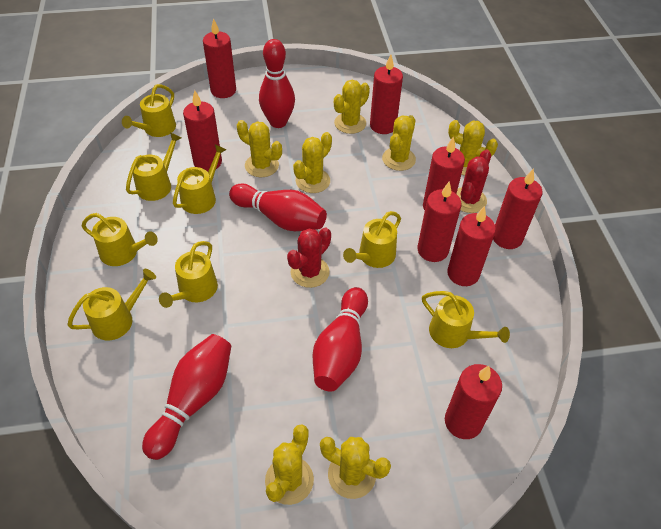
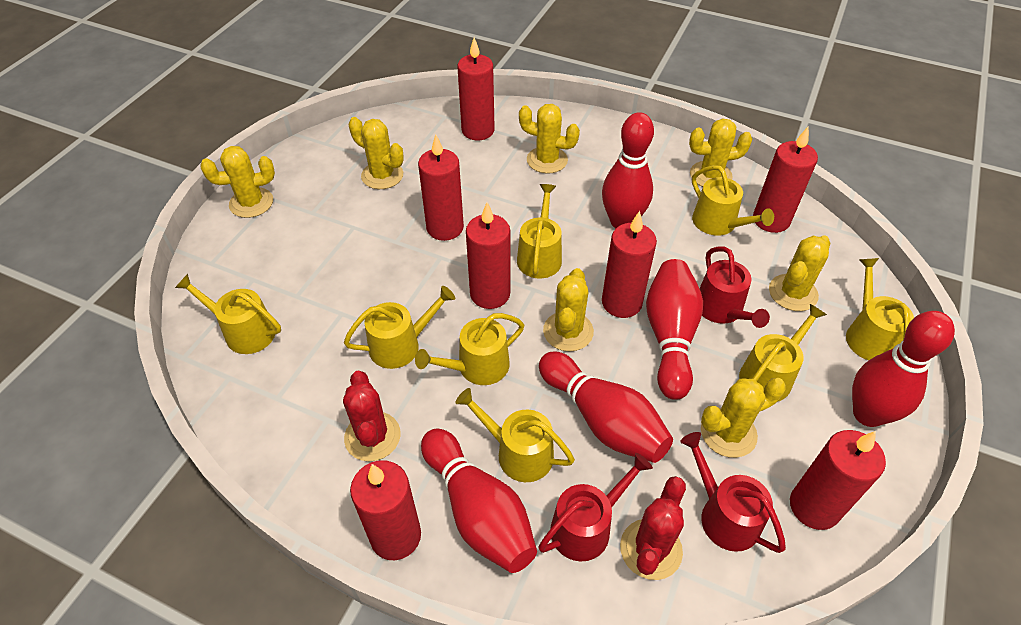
red bowling pin: 4 -> 5
red candle: 8 -> 7
red watering can: 0 -> 3

